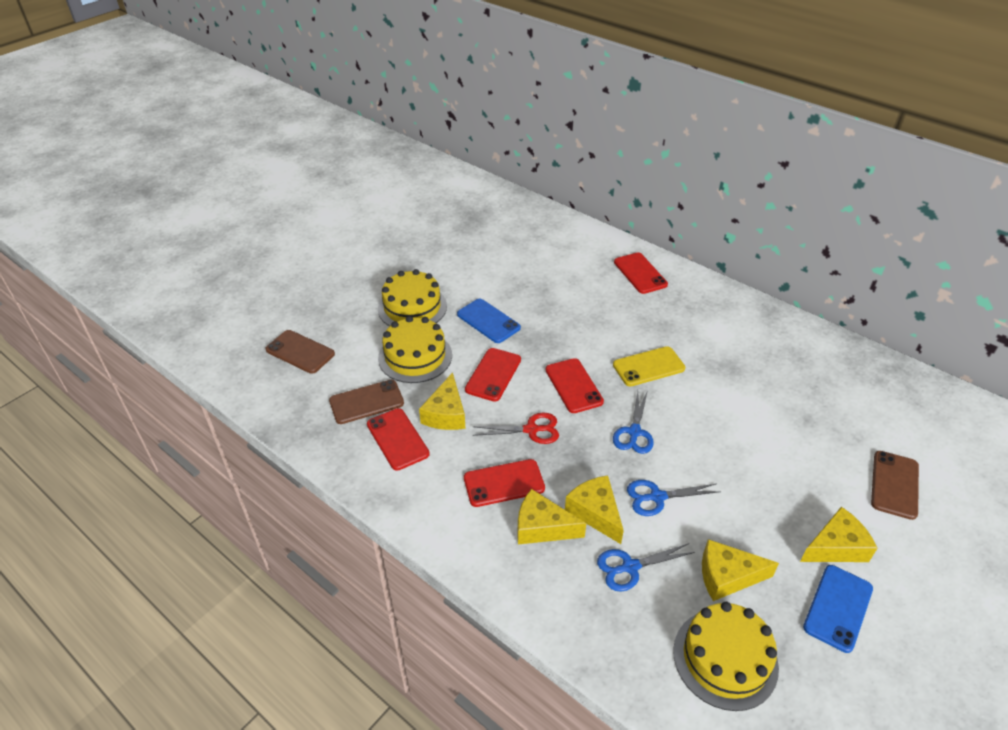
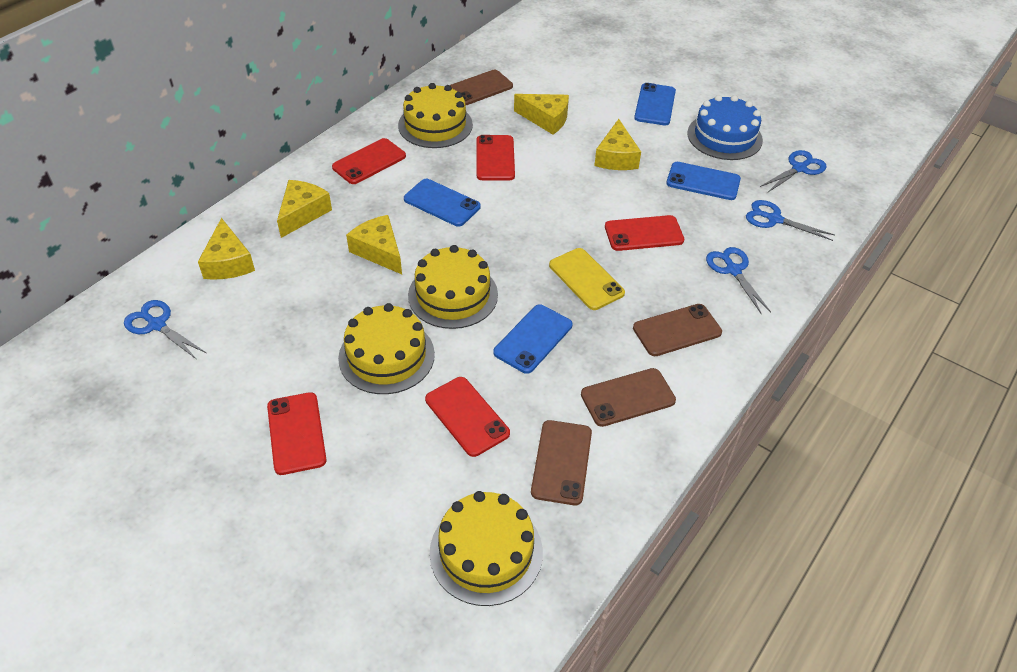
blue cake: 0 -> 1
blue phone: 2 -> 4
blue scissors: 3 -> 4
brown phone: 3 -> 4
red scissors: 1 -> 0
yellow cake: 3 -> 4

